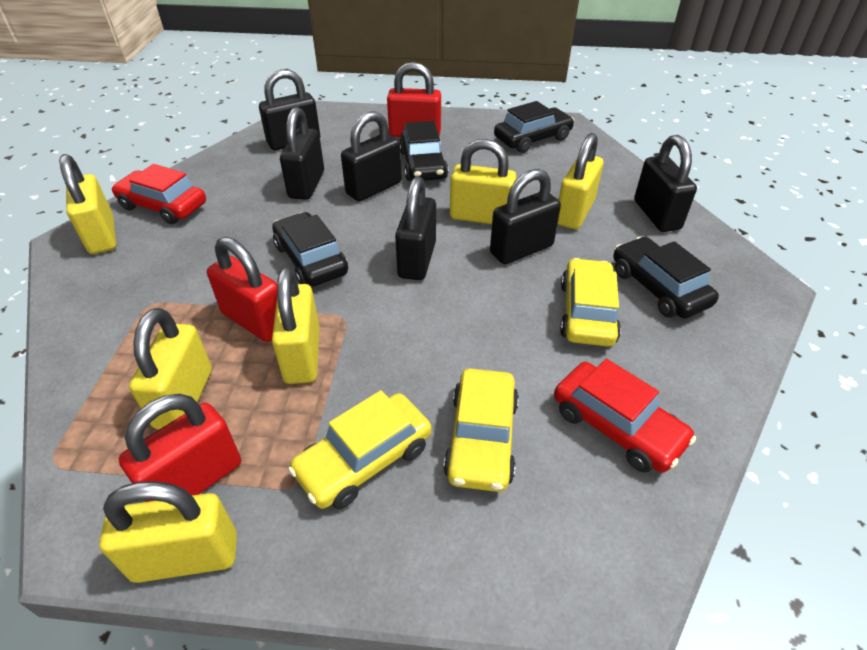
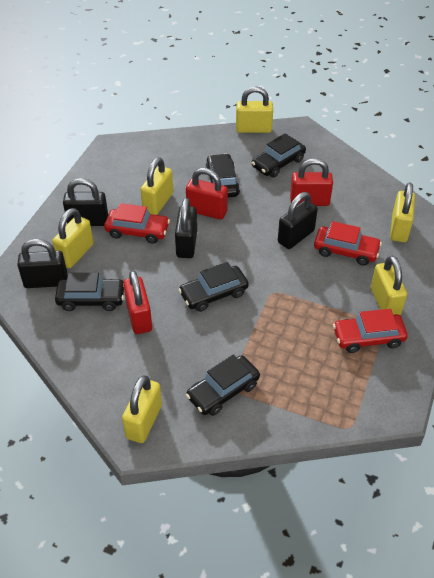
black car: 4 -> 5
black padlock: 6 -> 4
red car: 2 -> 3
yellow car: 3 -> 0

